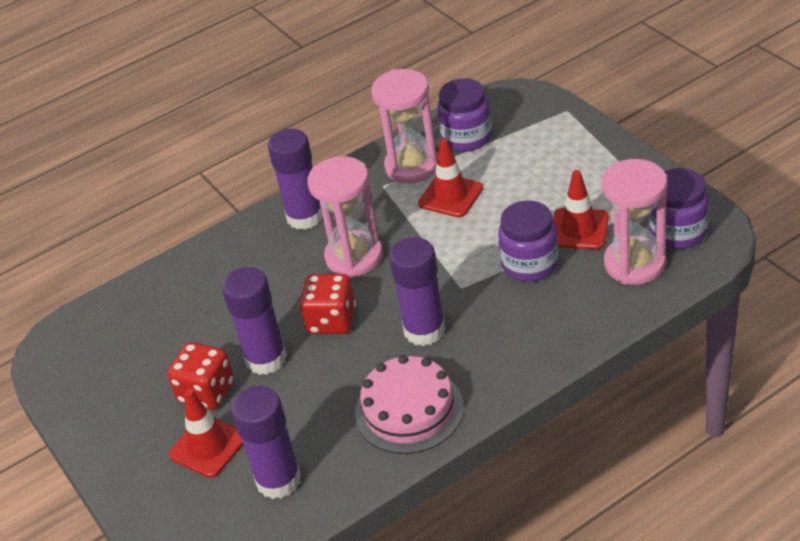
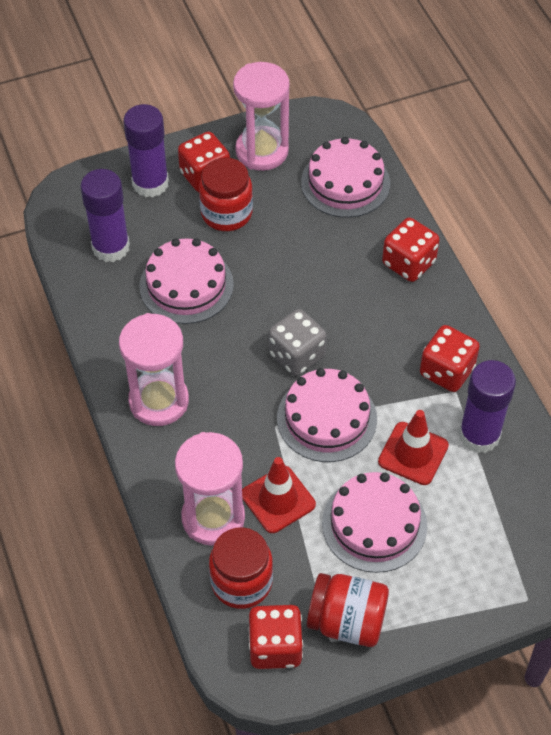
grey dice: 0 -> 1
pink cake: 1 -> 4
purple glue stick: 4 -> 3
purple jar: 3 -> 0
red dice: 2 -> 4
red jar: 0 -> 3
red traffic cone: 3 -> 2

